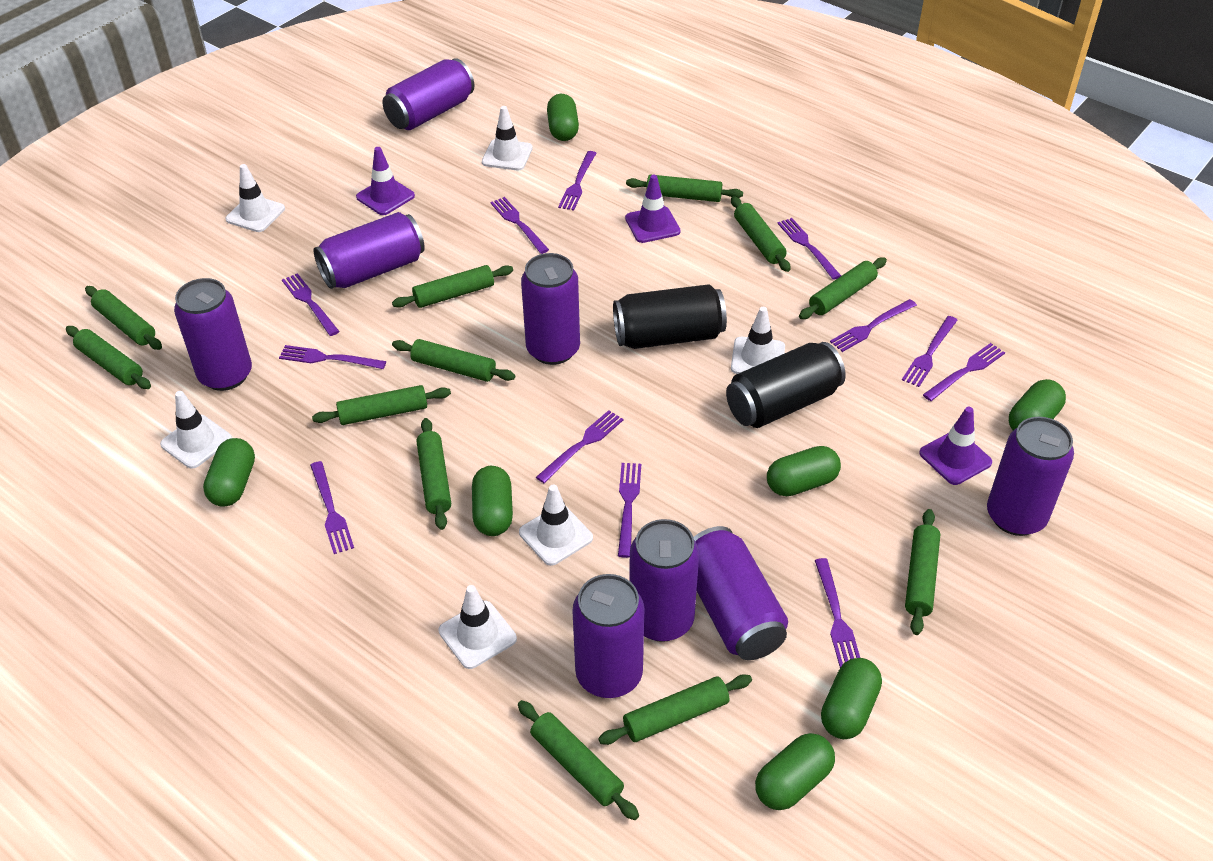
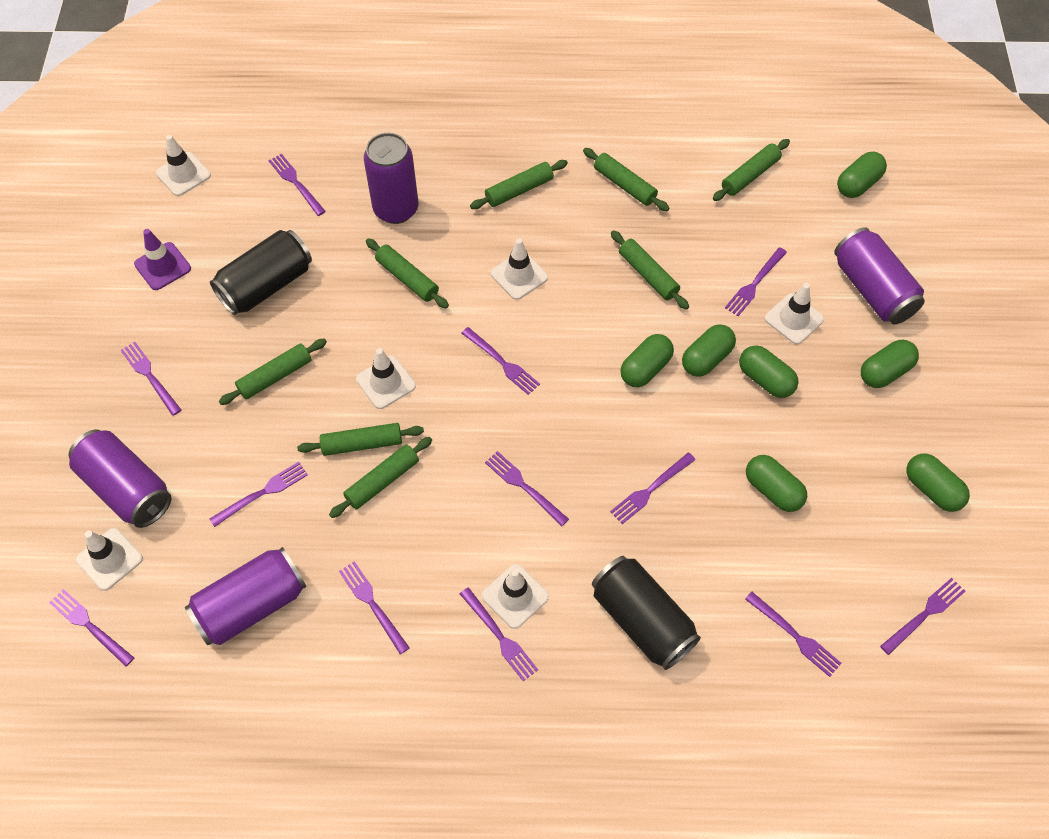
green rolling pin: 12 -> 8
purple can: 8 -> 4
purple traffic cone: 3 -> 1

